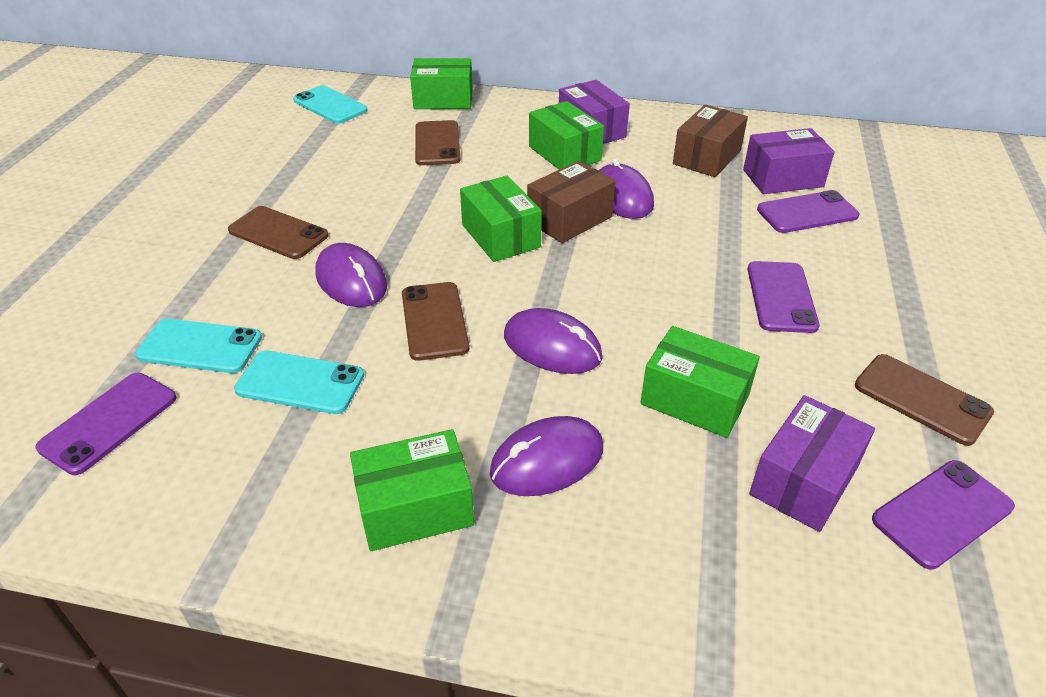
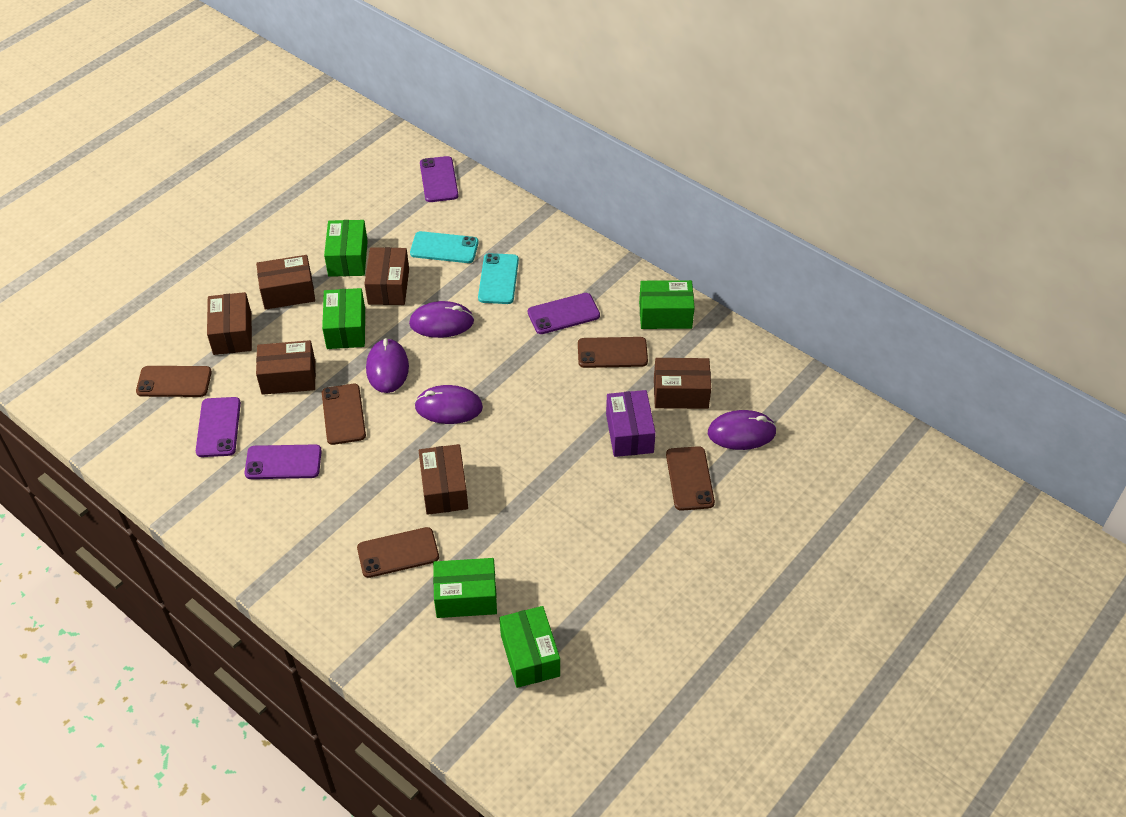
brown box: 2 -> 6
brown phone: 4 -> 5
purple box: 3 -> 1
turquoise phone: 3 -> 2

